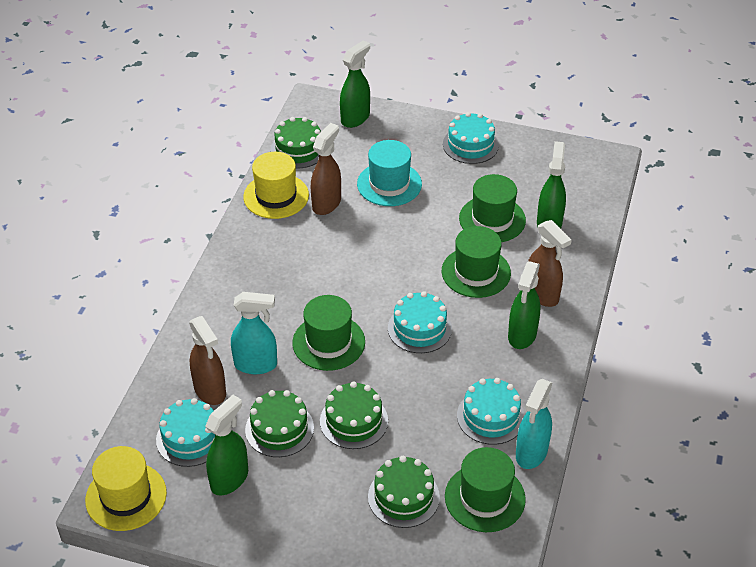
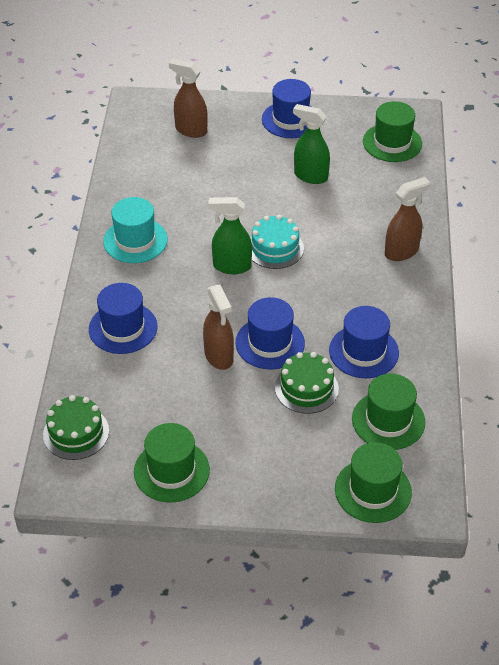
blue hat: 0 -> 4
green cake: 4 -> 2
green spray bottle: 4 -> 2
turquoise cake: 4 -> 1
turquoise spray bottle: 2 -> 0
yellow hat: 2 -> 0

